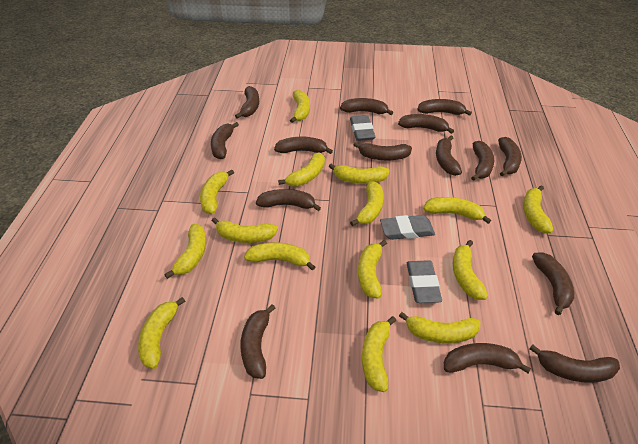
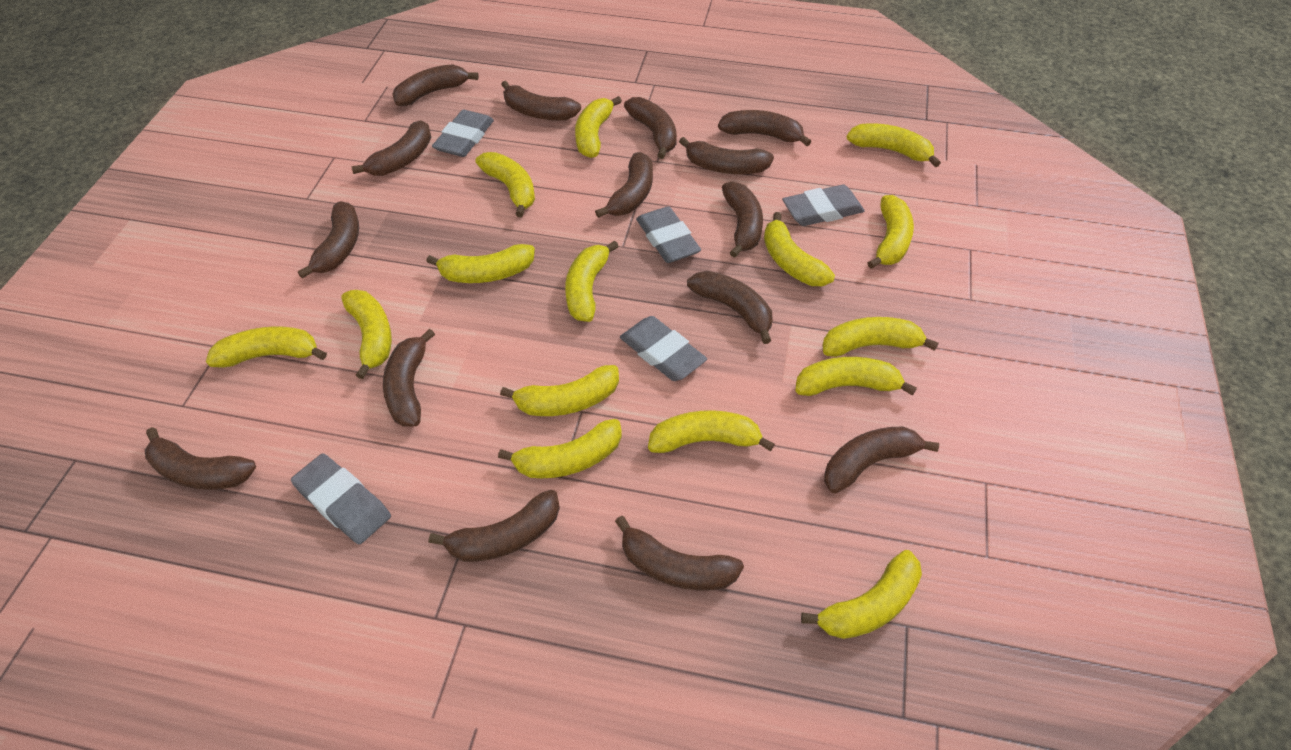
grey eraser: 3 -> 5

